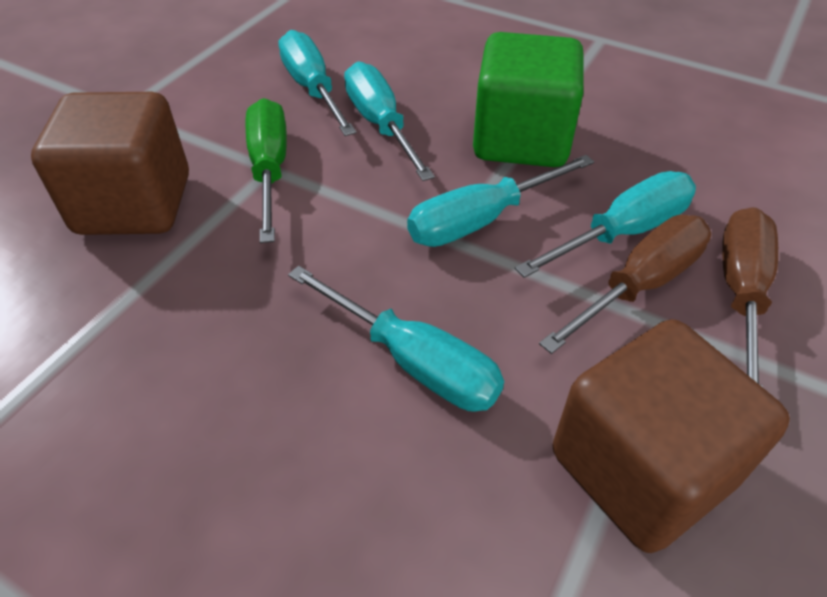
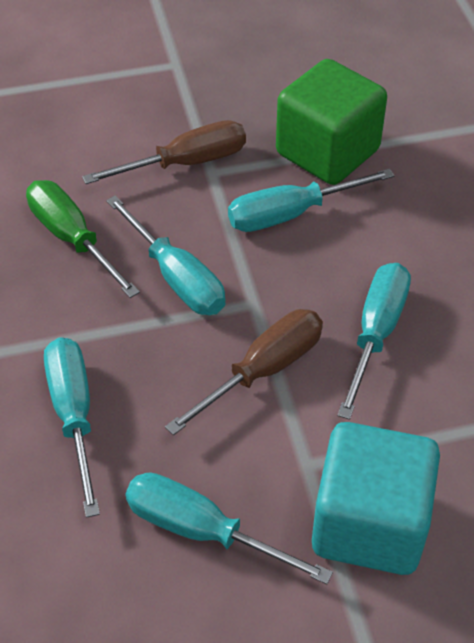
brown cube: 2 -> 0
turquoise cube: 0 -> 1

